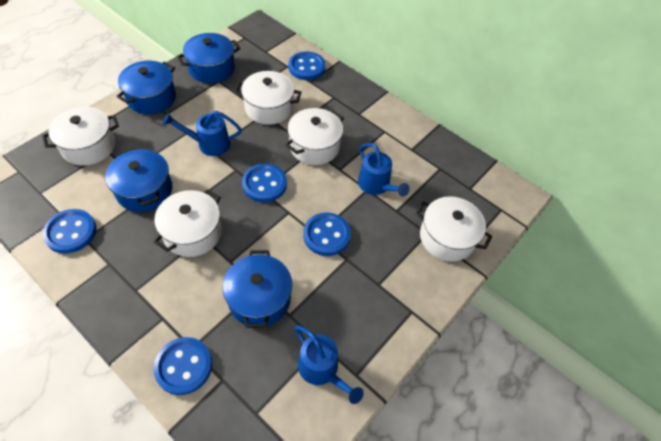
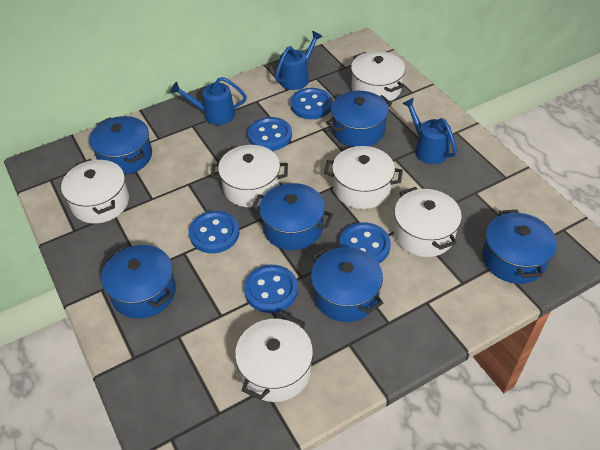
blue pot: 4 -> 6
white pot: 5 -> 6

